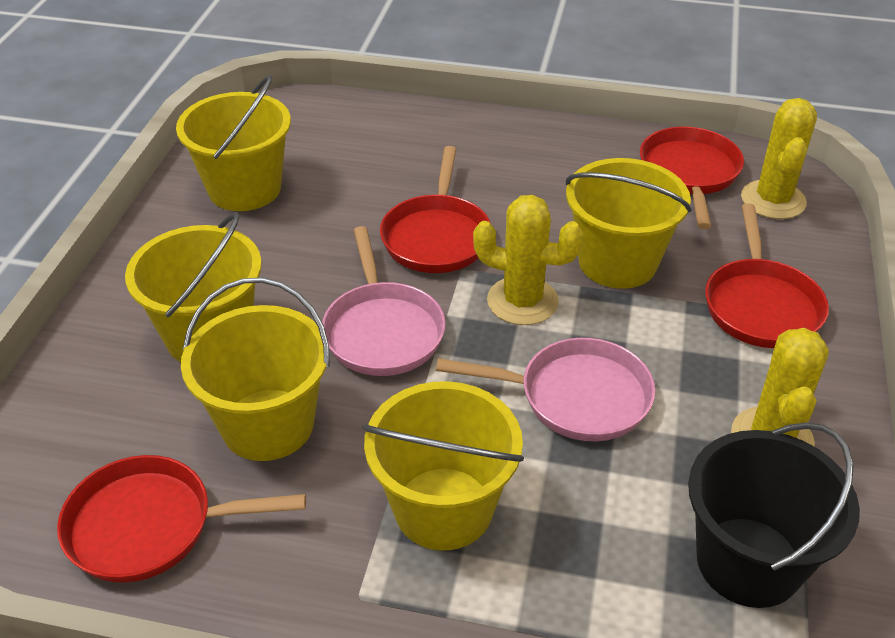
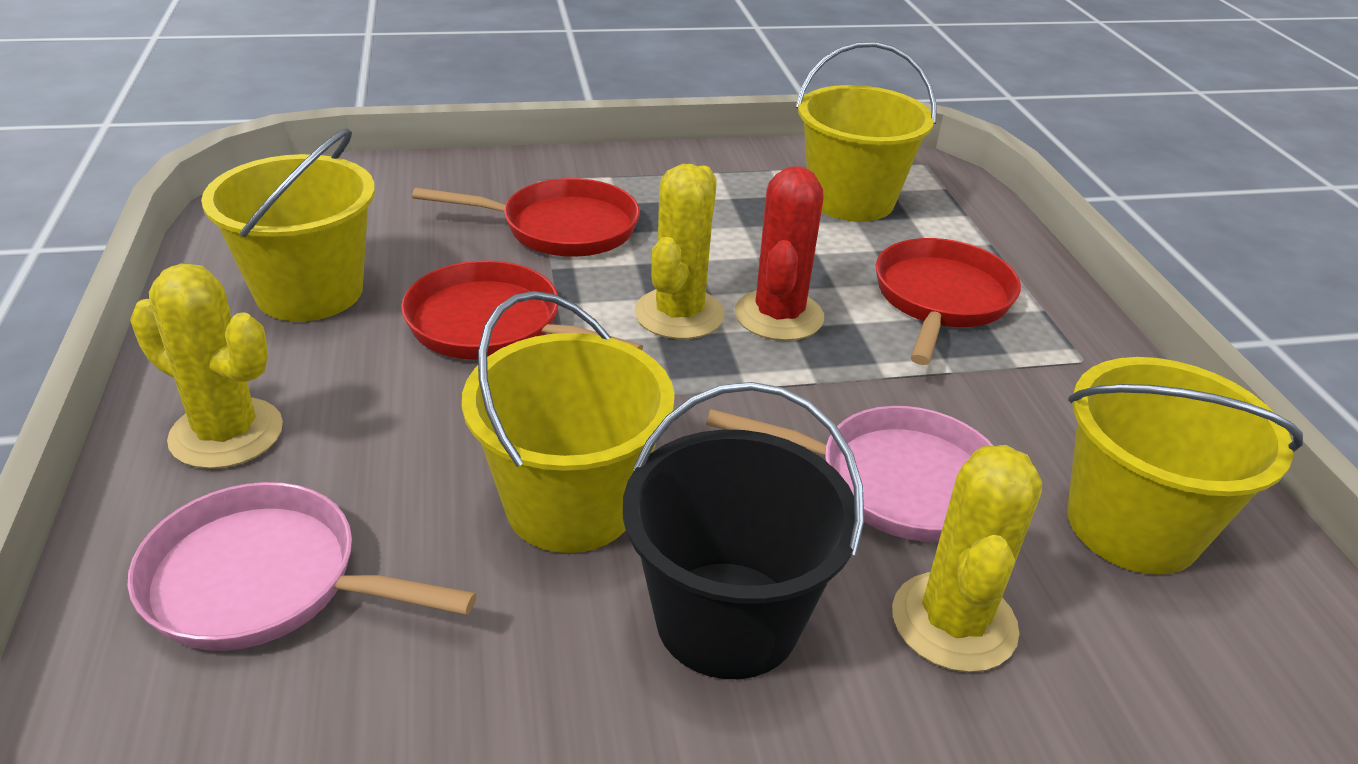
red cactus: 0 -> 1
red pan: 4 -> 3
yellow bucket: 5 -> 4

